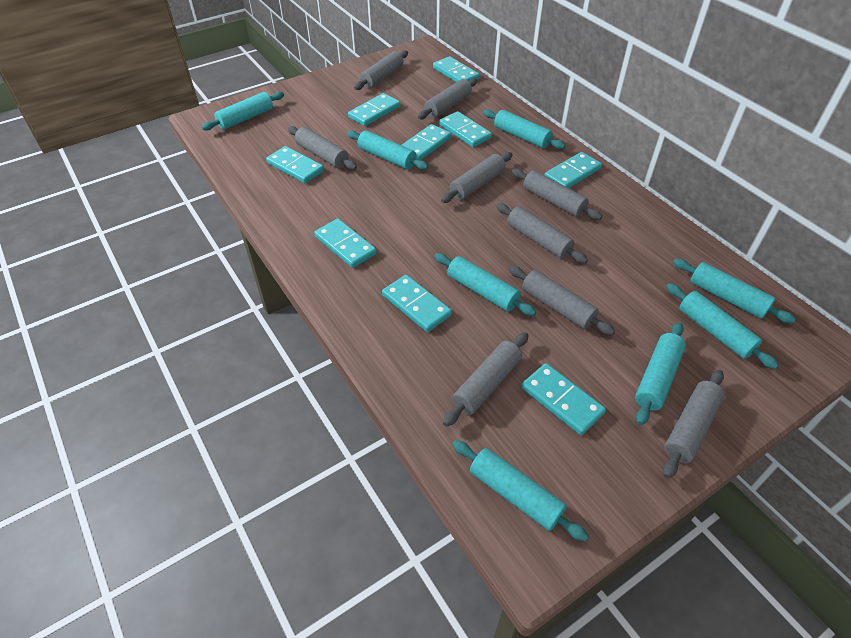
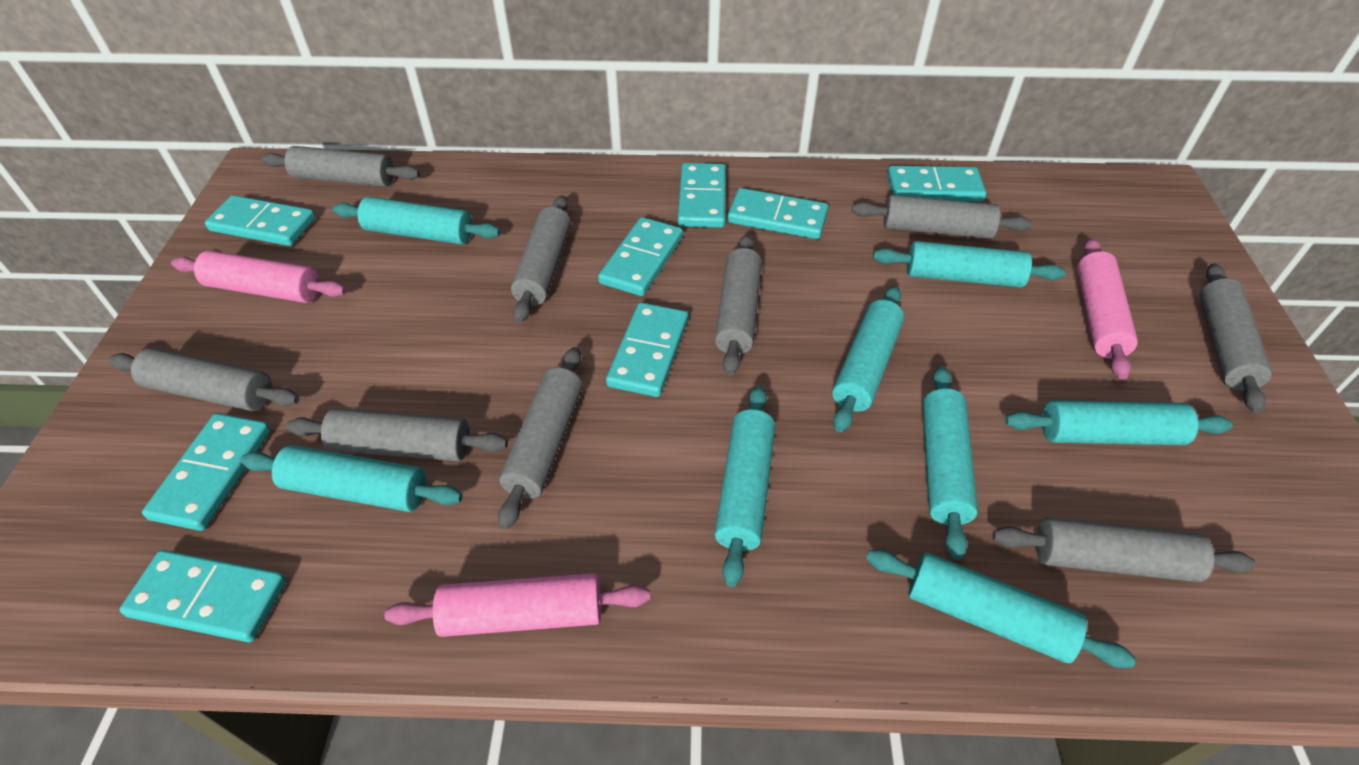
pink rolling pin: 0 -> 3
turquoise domino: 9 -> 8

